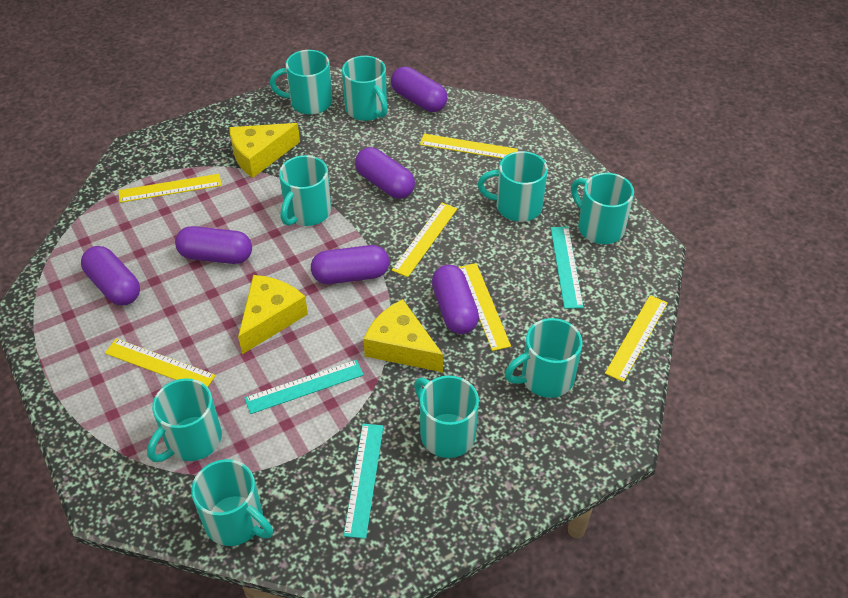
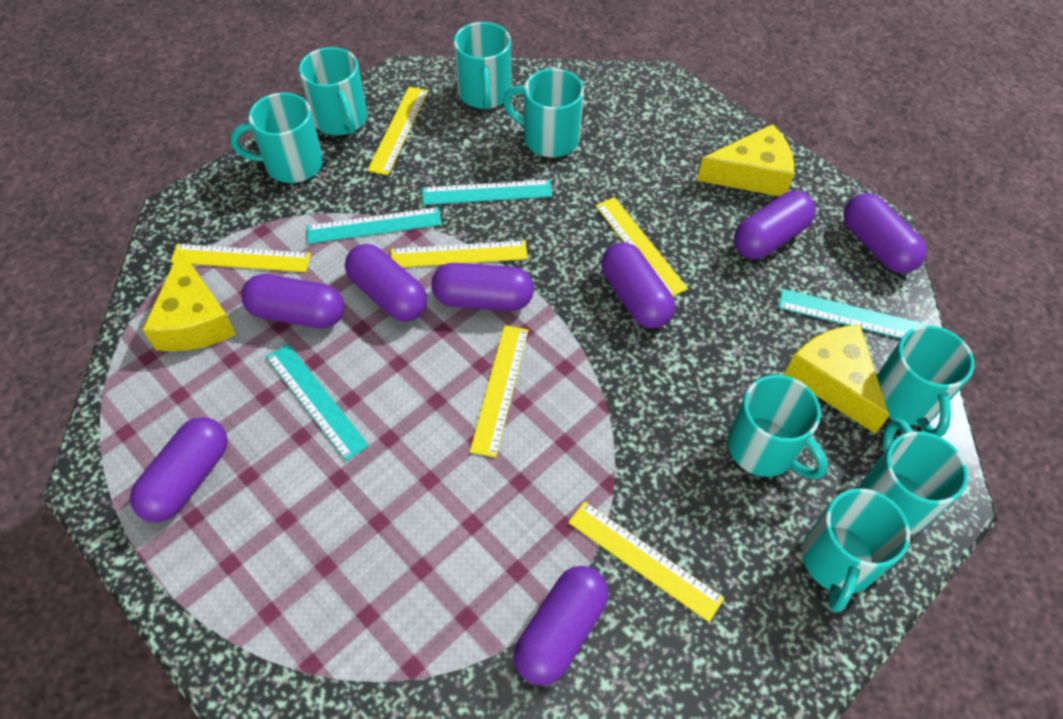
purple capsule: 6 -> 8
turquoise mug: 9 -> 8
turquoise ruler: 3 -> 4

